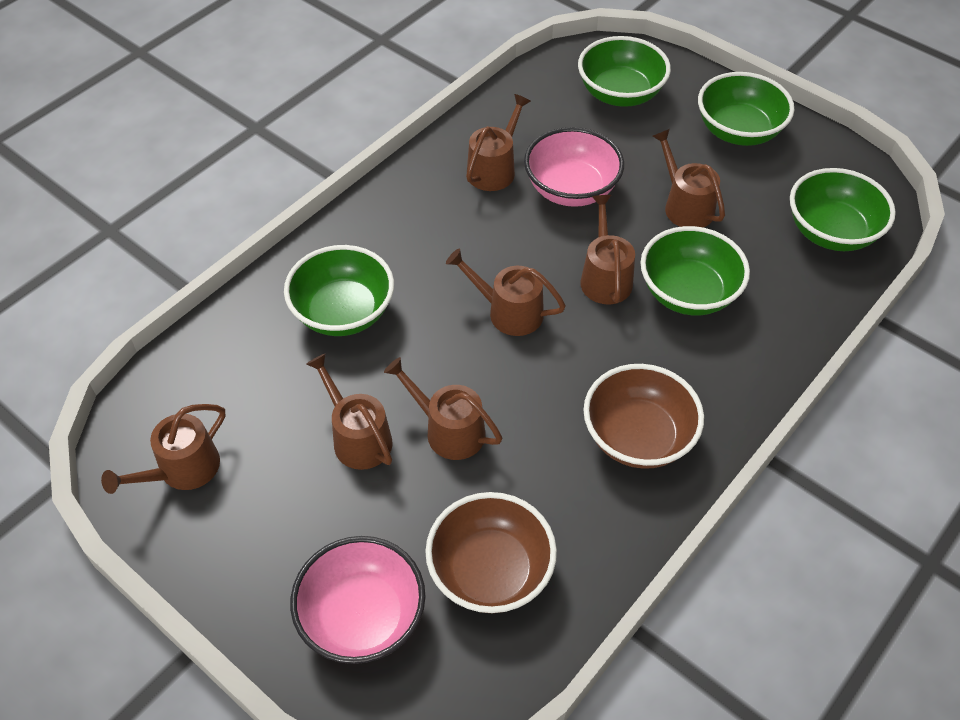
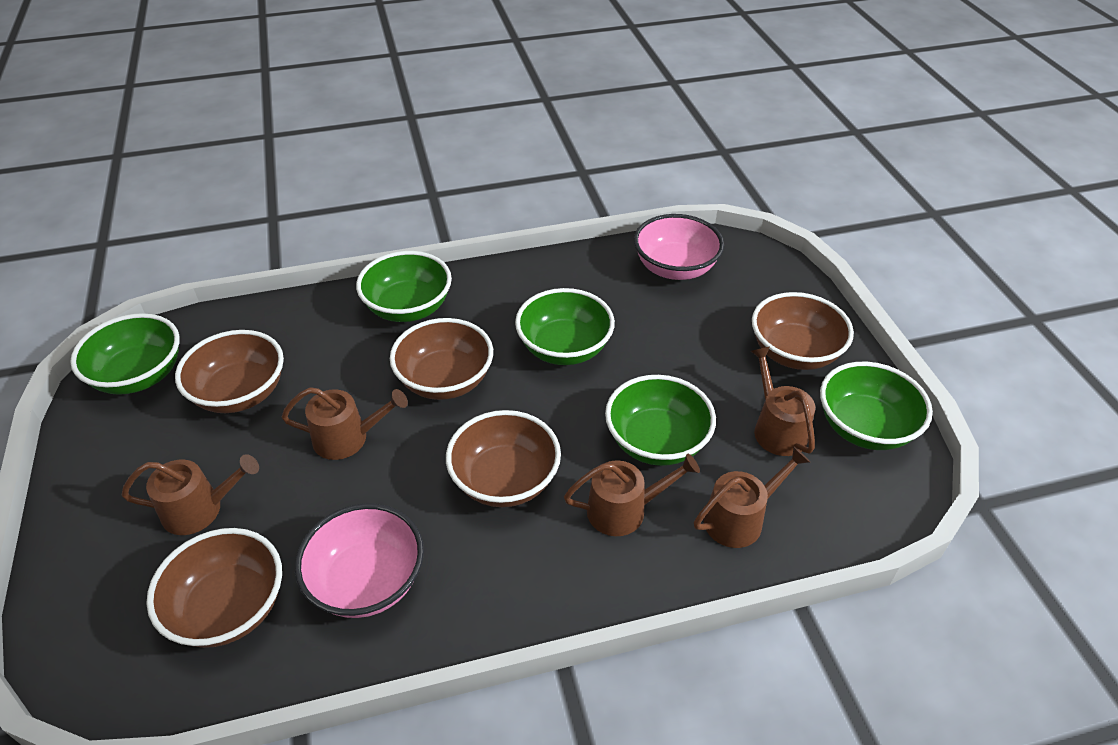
brown bowl: 2 -> 5
brown watering can: 7 -> 5

